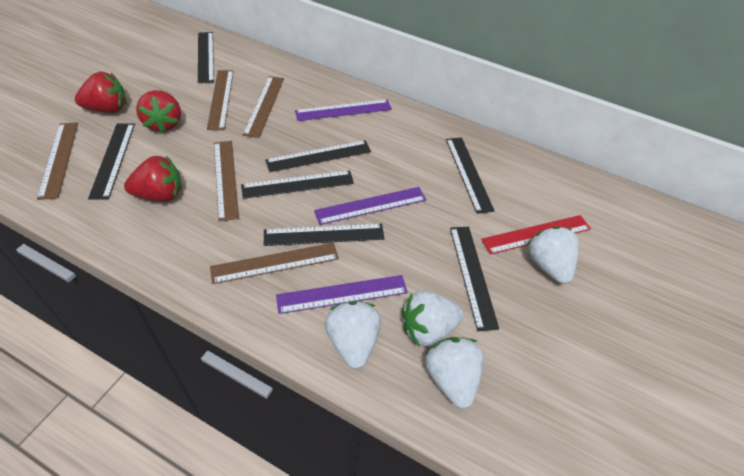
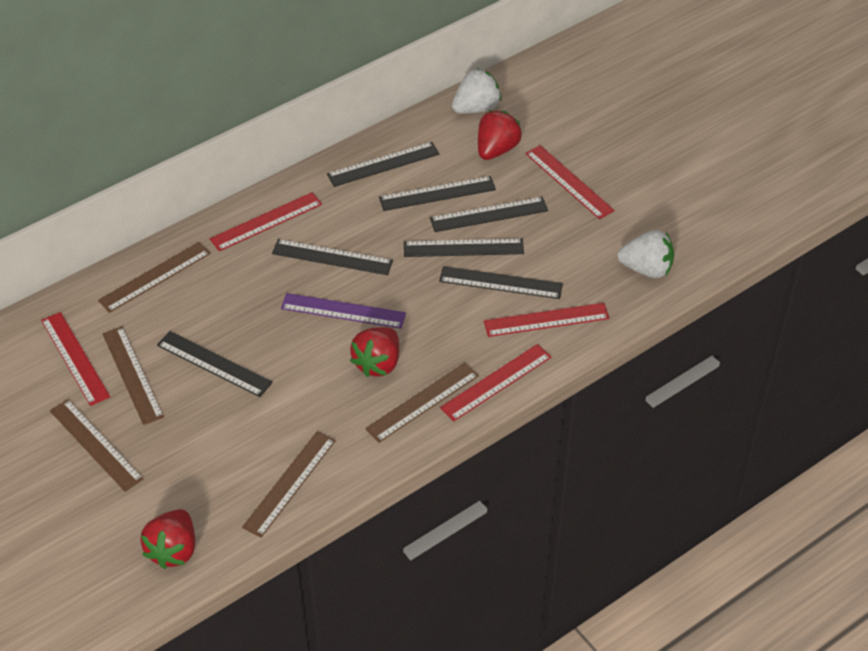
purple ruler: 3 -> 1
red ruler: 1 -> 5
white strawberry: 4 -> 2

